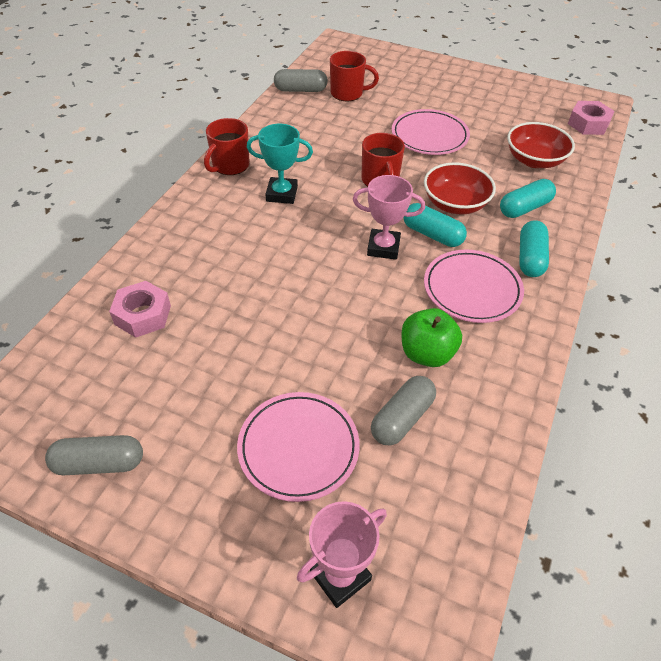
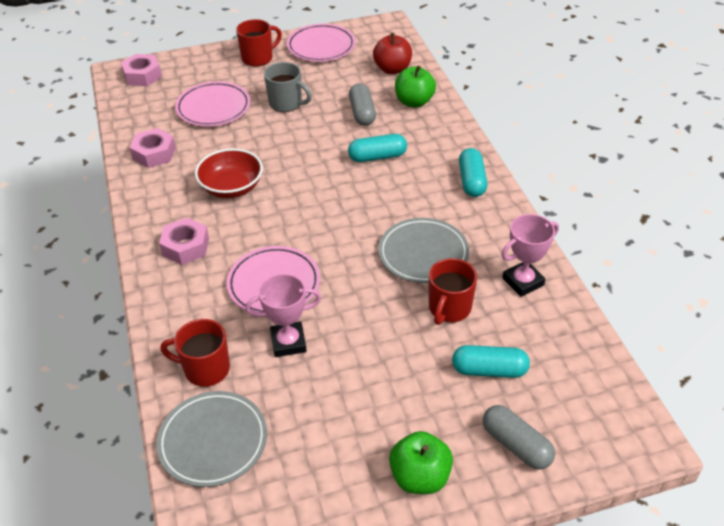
green apple: 1 -> 2
grey capsule: 3 -> 2
grey mug: 0 -> 1
grey plate: 0 -> 2
pink nut: 2 -> 3
red apple: 0 -> 1
red bowl: 2 -> 1
turquoise trophy: 1 -> 0

